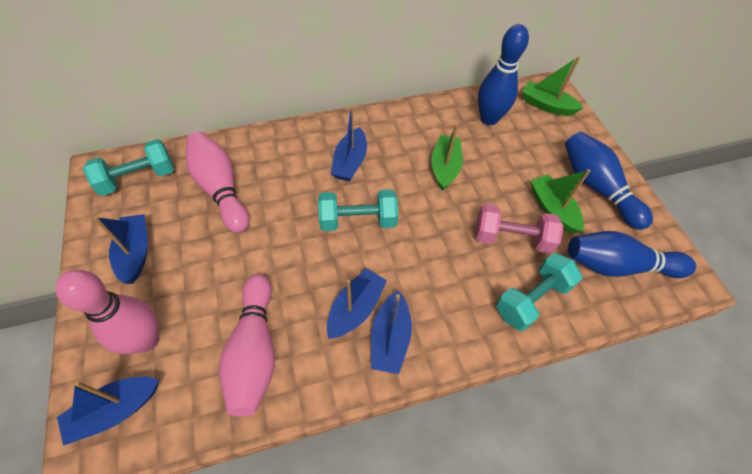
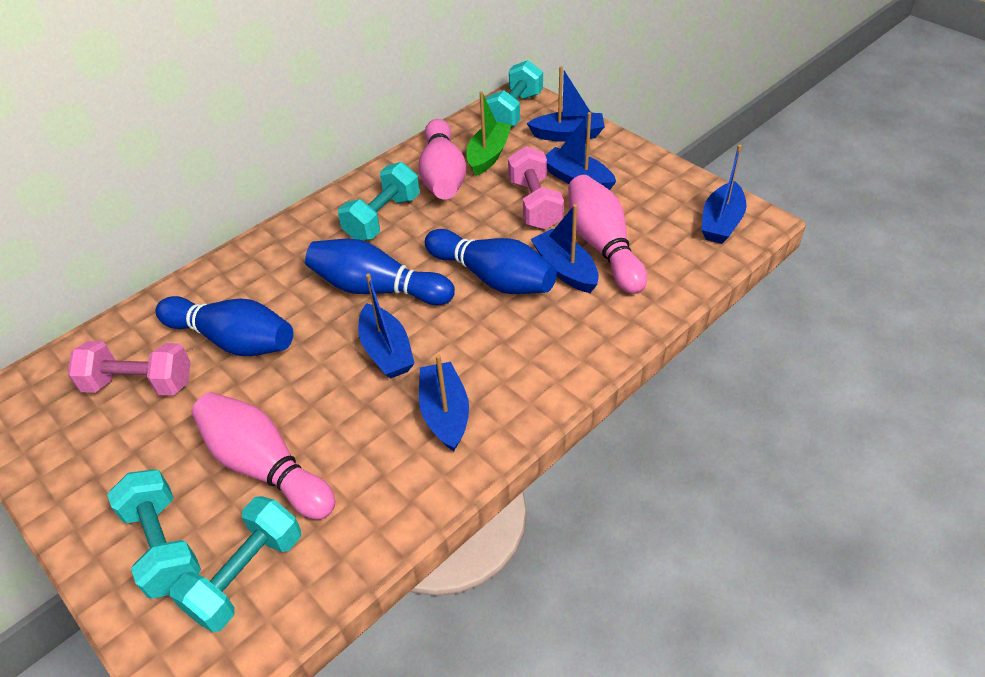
blue boat: 5 -> 6
green boat: 3 -> 1
pink dumbbell: 1 -> 2
turquoise dumbbell: 3 -> 4

